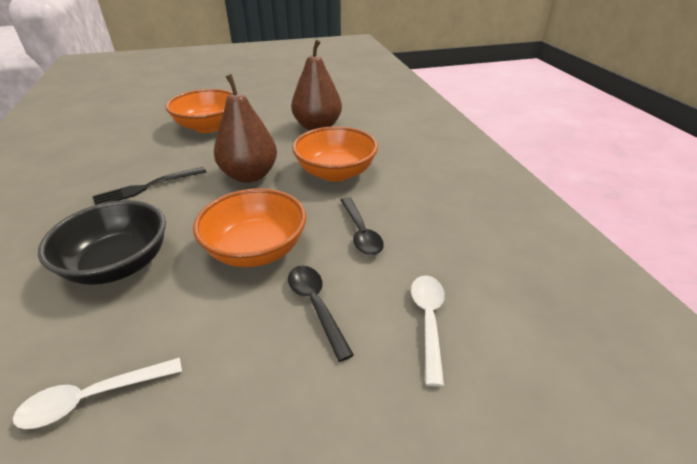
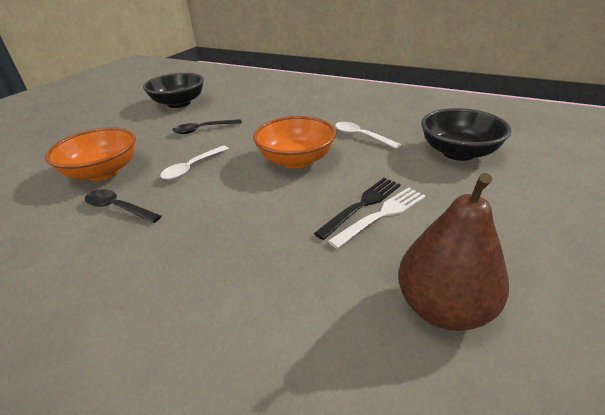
black bowl: 1 -> 2
brown pear: 2 -> 1
orange bowl: 3 -> 2
white fork: 0 -> 1

